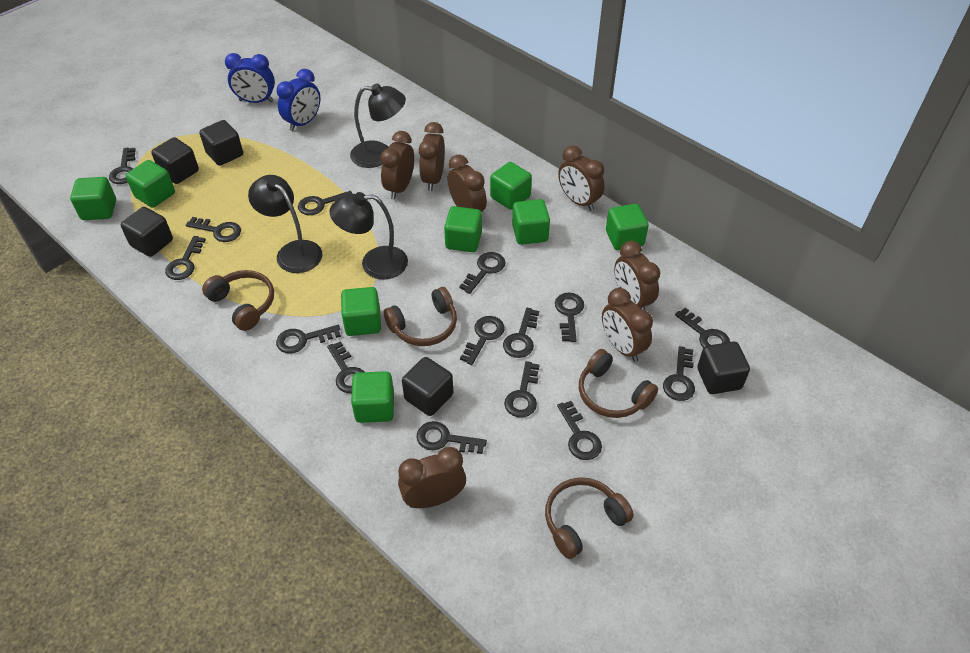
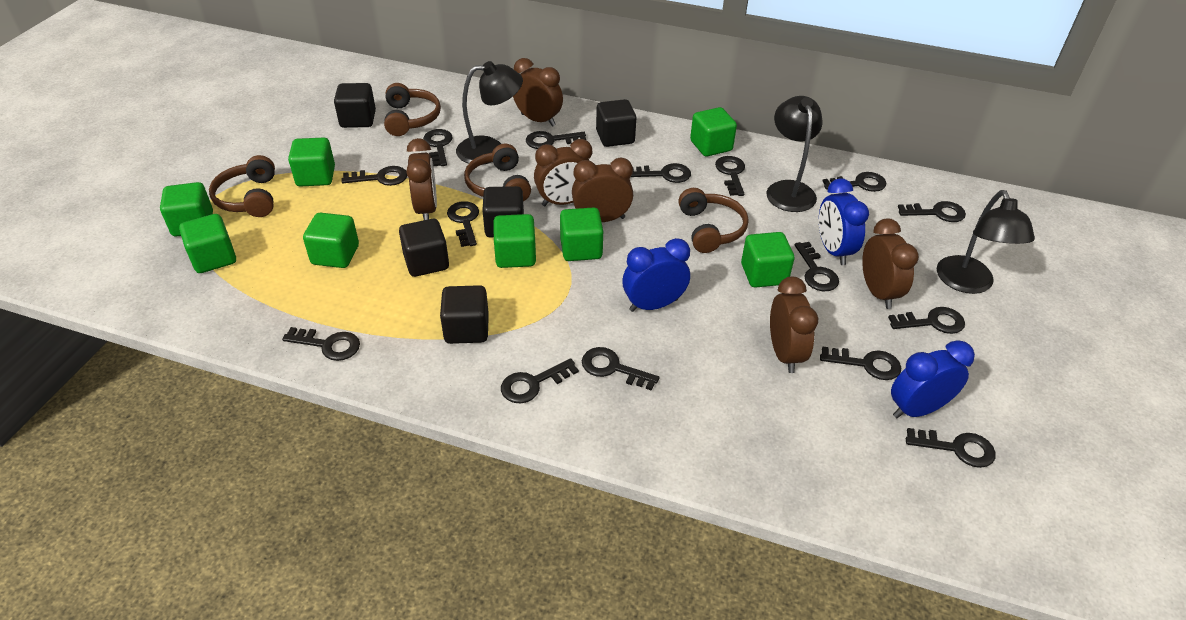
blue clock: 2 -> 3
brown clock: 7 -> 6

